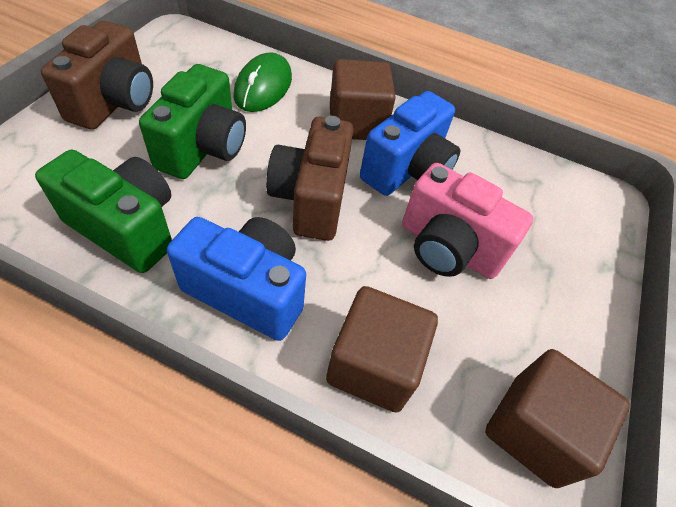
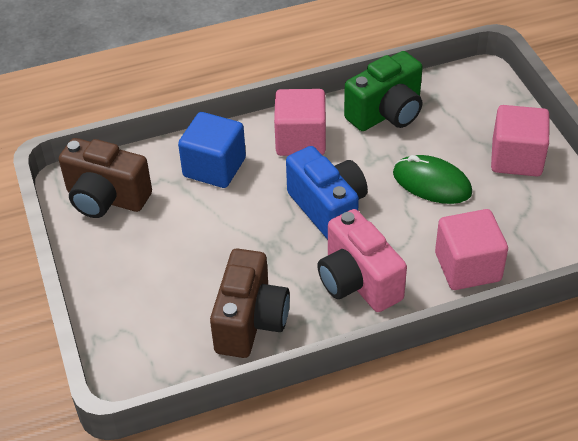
blue camera: 2 -> 1
blue cube: 0 -> 1
brown cube: 3 -> 0
green camera: 2 -> 1
pink cube: 0 -> 3

